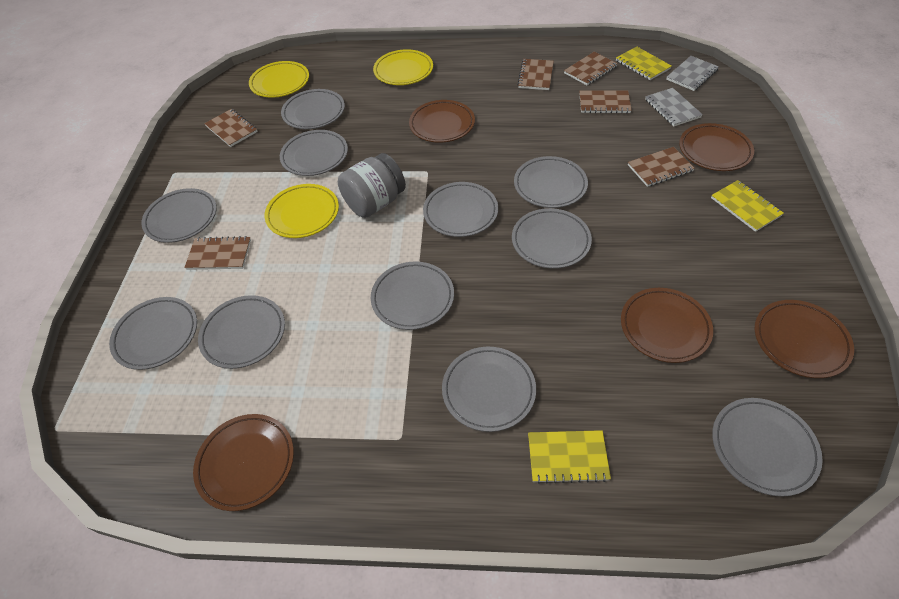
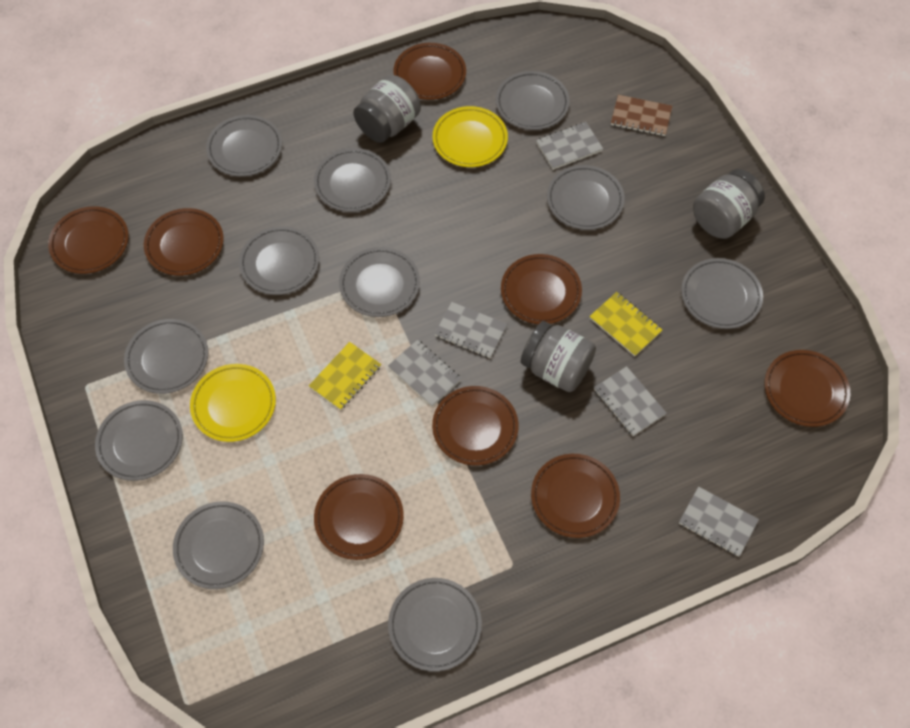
brown notebook: 6 -> 1
brown plate: 5 -> 8
grey jar: 1 -> 3
grey notebook: 2 -> 5
yellow notebook: 3 -> 2
yellow plate: 3 -> 2

